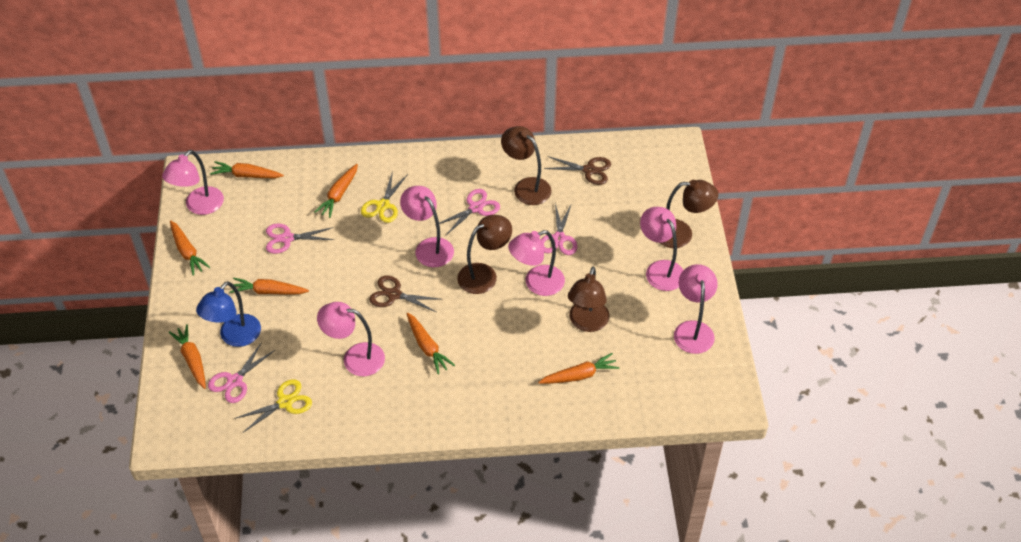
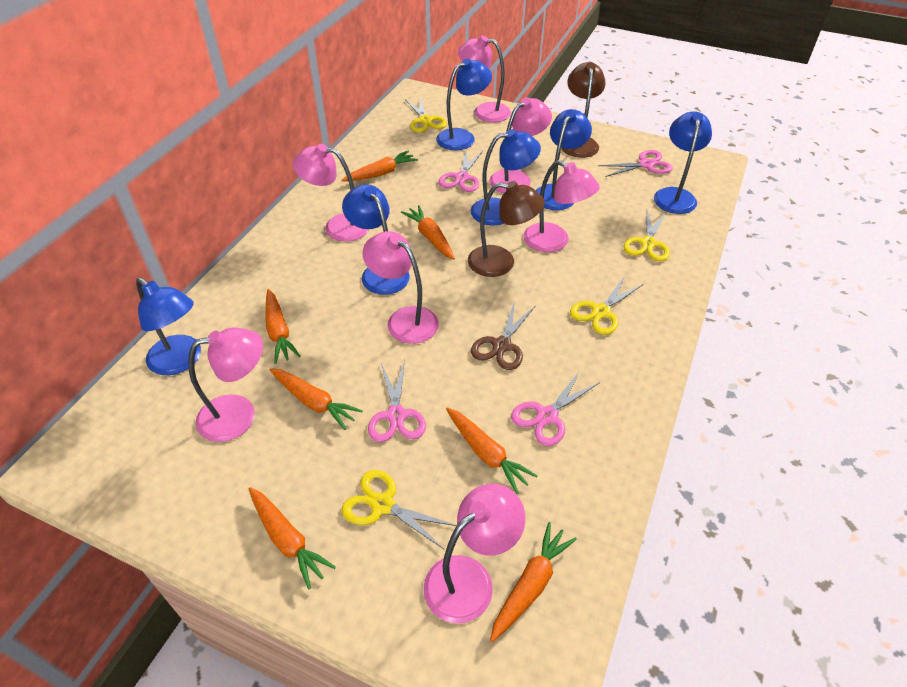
blue lamp: 1 -> 6
brown lamp: 4 -> 2
brown scissors: 2 -> 1
pink lamp: 6 -> 7
yellow scissors: 2 -> 4

